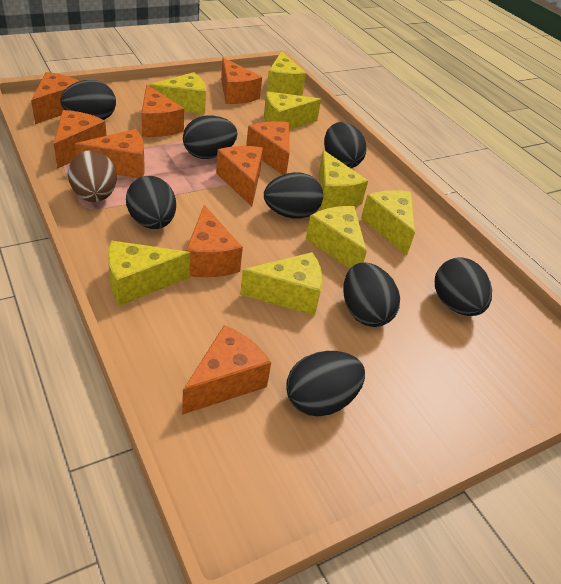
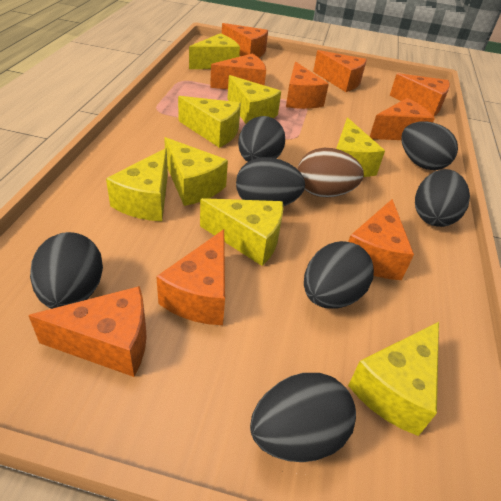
black egg: 8 -> 7

